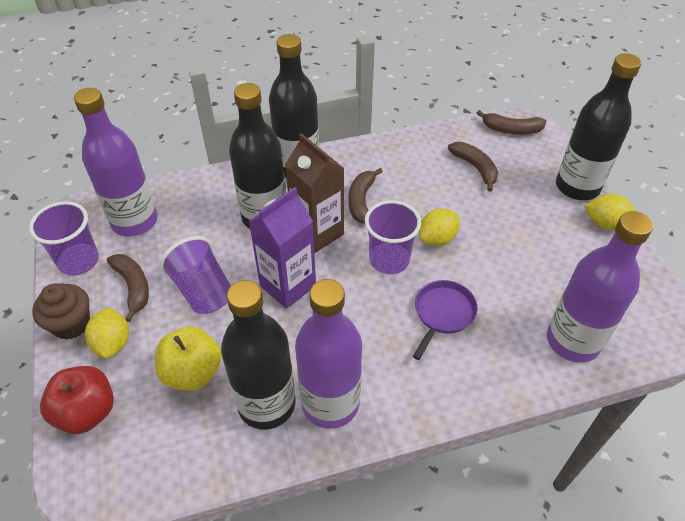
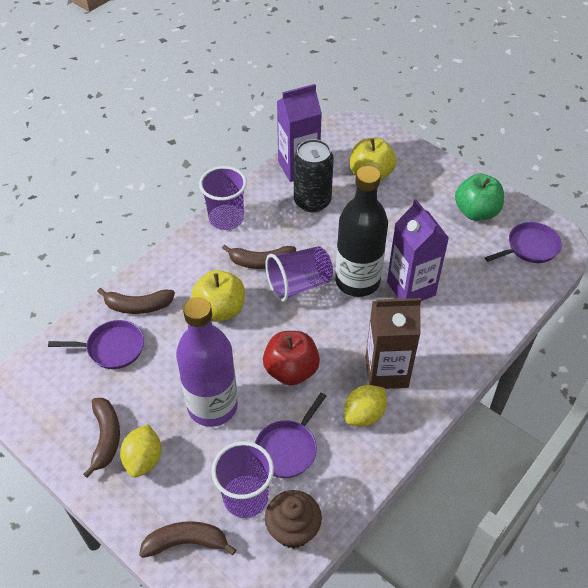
black bottle: 4 -> 1
black can: 0 -> 1
green apple: 0 -> 1
purple bottle: 3 -> 1
purple carton: 1 -> 2
purple pan: 1 -> 3
yellow apple: 1 -> 2
yellow lemon: 3 -> 2

